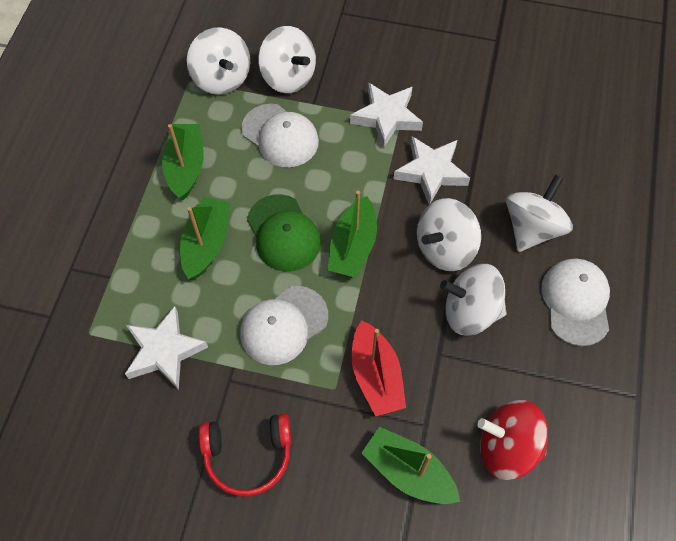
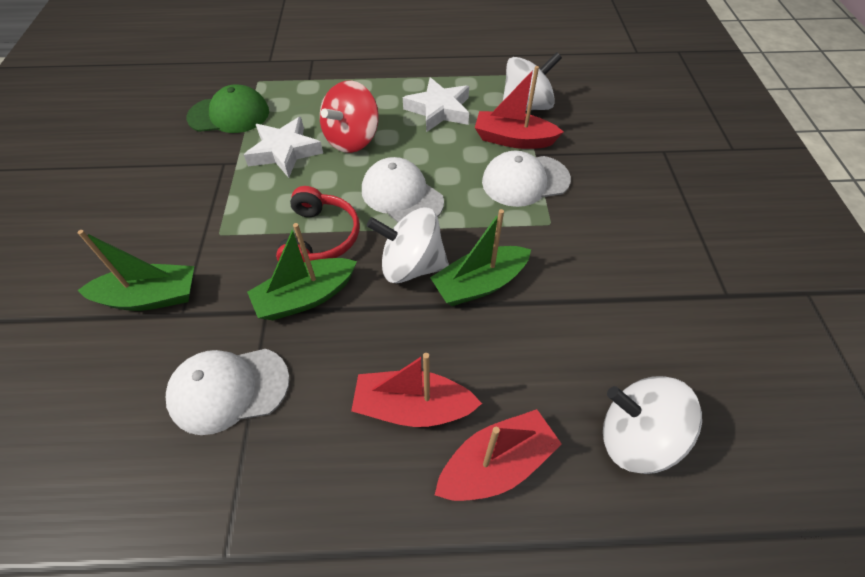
green boat: 4 -> 3
red boat: 1 -> 3
white spinning top: 5 -> 3
white star: 3 -> 2

